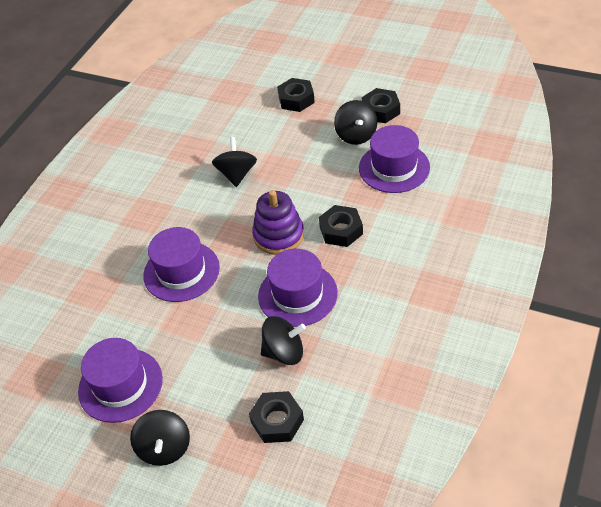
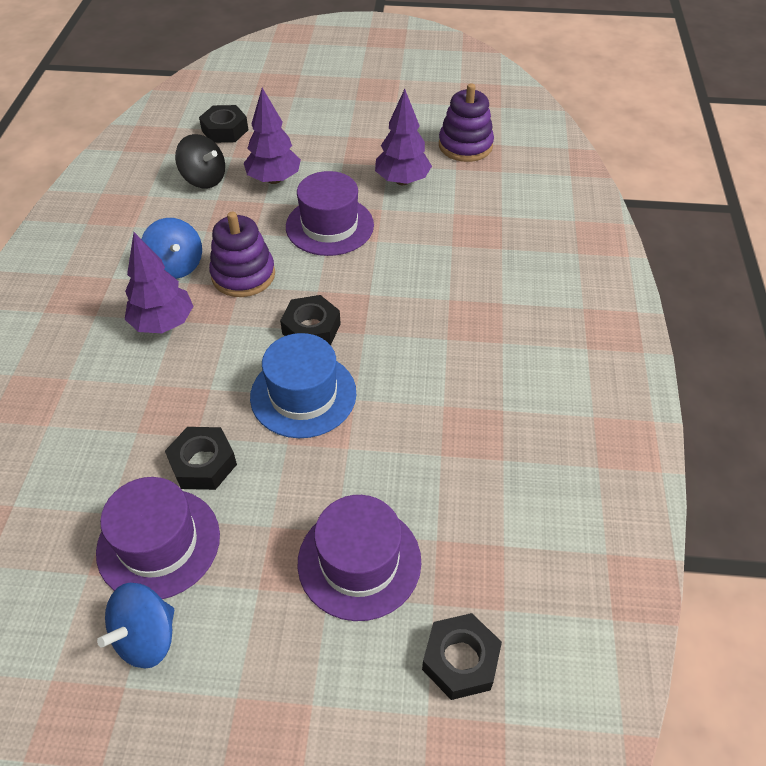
black spinning top: 4 -> 1
blue hat: 0 -> 1
blue spinning top: 0 -> 2
purple hat: 4 -> 3
purple stacking toy: 1 -> 2
purple tree: 0 -> 3

